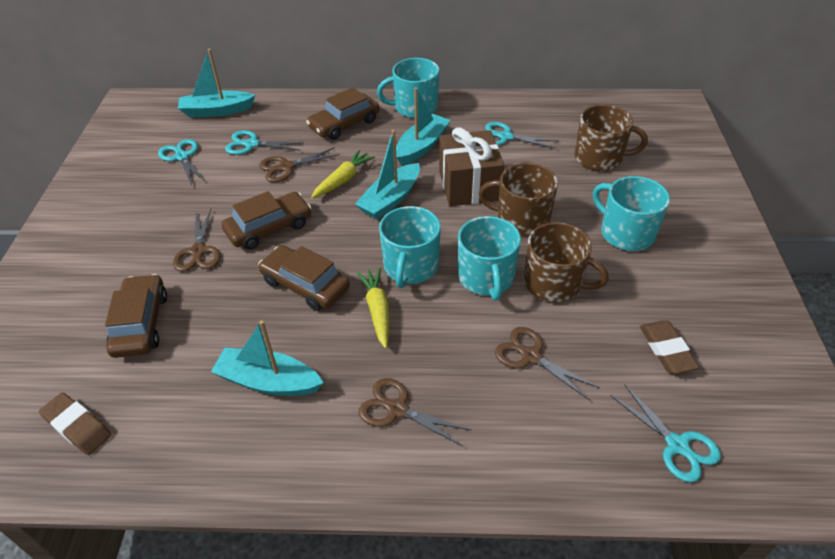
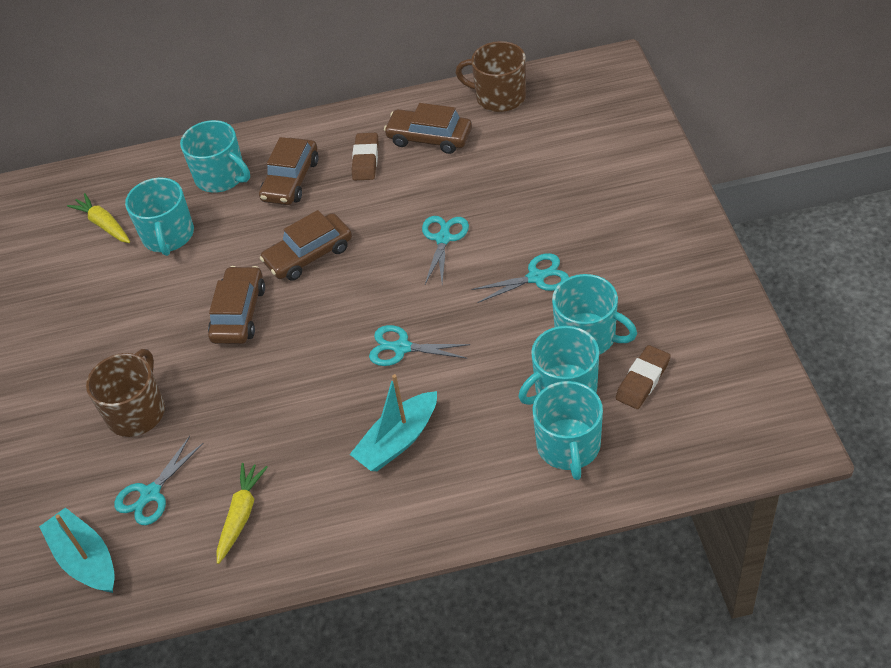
brown gift: 1 -> 0
brown mug: 3 -> 2
brown scissors: 4 -> 0
turquoise boat: 4 -> 2
turquoise mug: 4 -> 5

